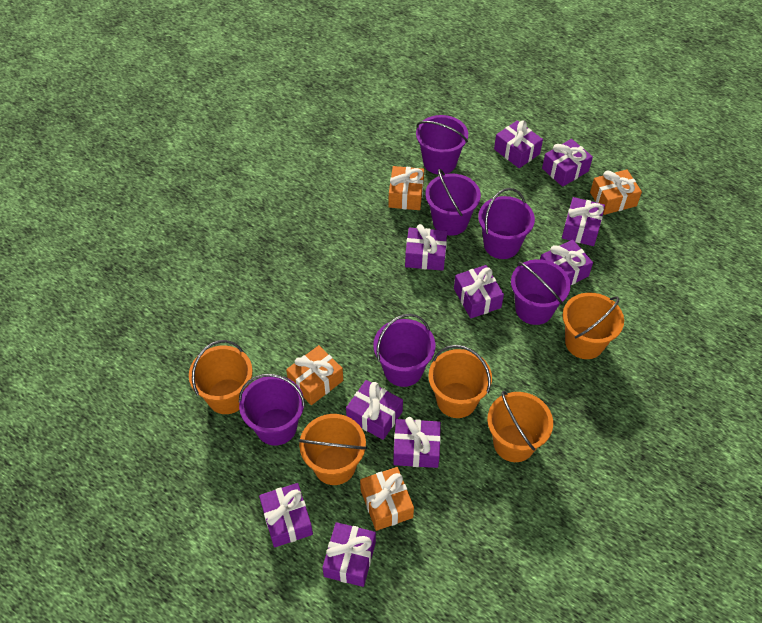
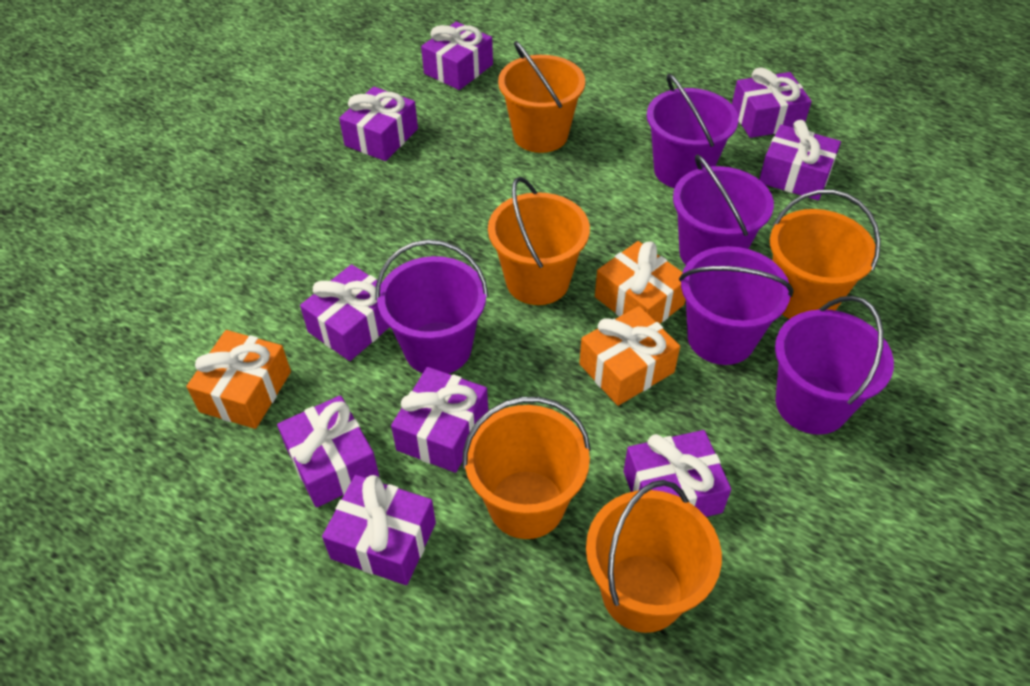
orange gift: 4 -> 3
purple bucket: 6 -> 5
purple gift: 10 -> 9

